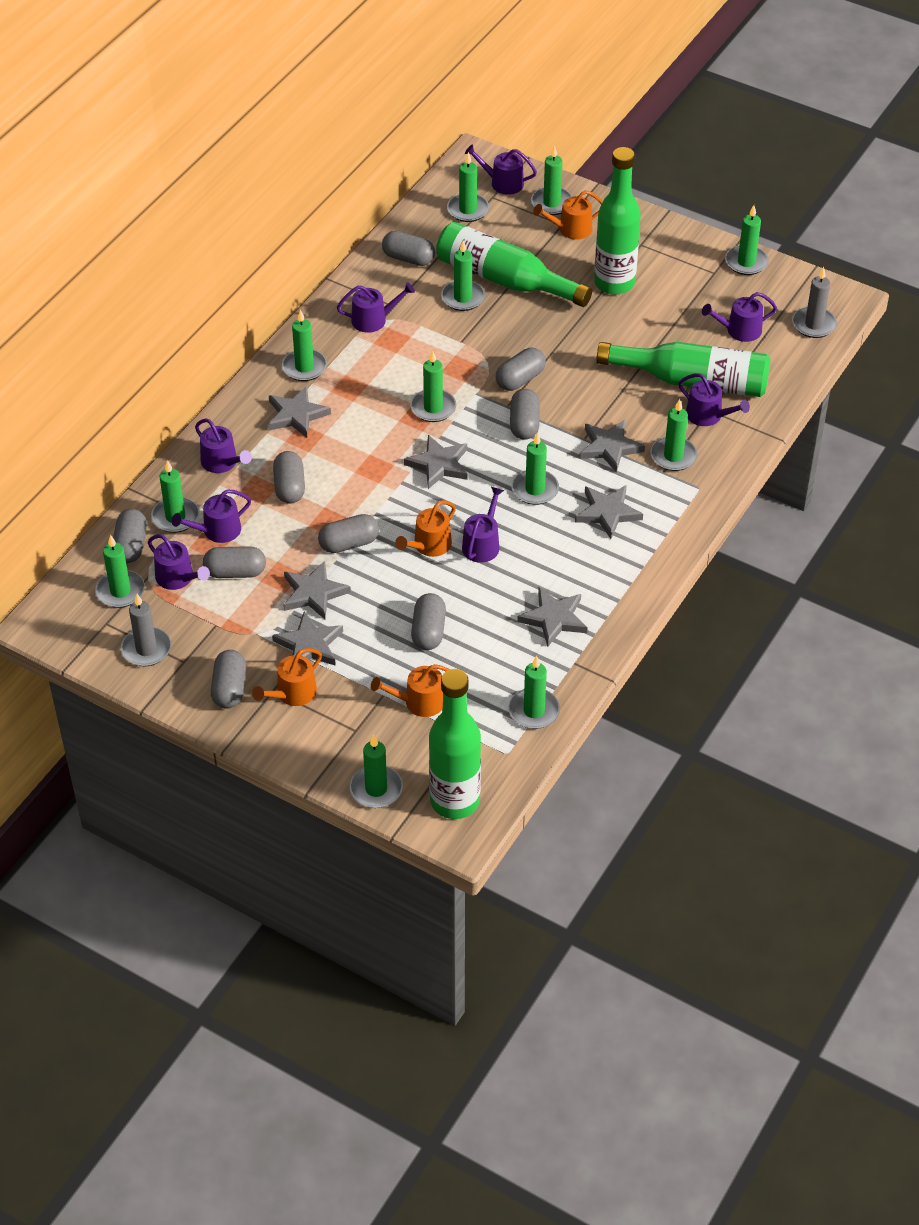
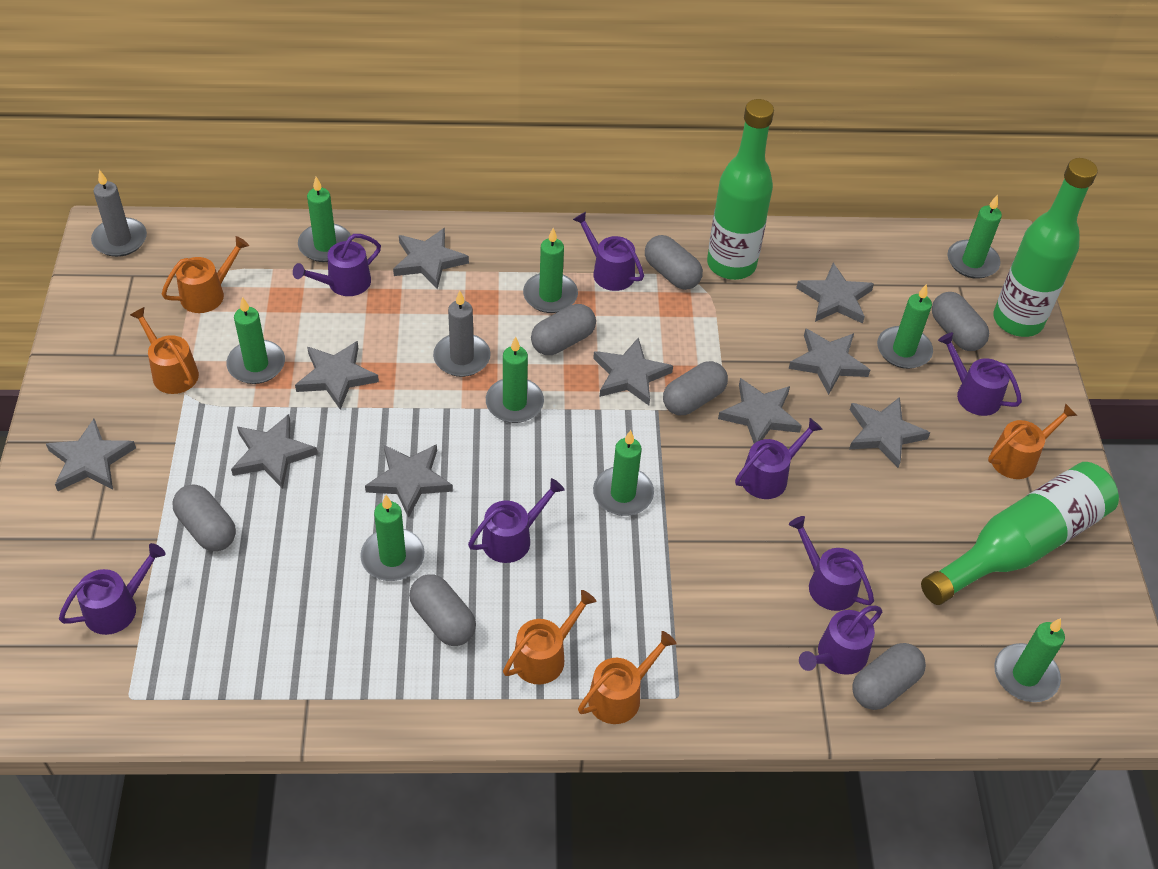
green bottle: 4 -> 3
green candle: 12 -> 9
grey capsule: 9 -> 7
grey star: 7 -> 10
orange watering can: 4 -> 5

